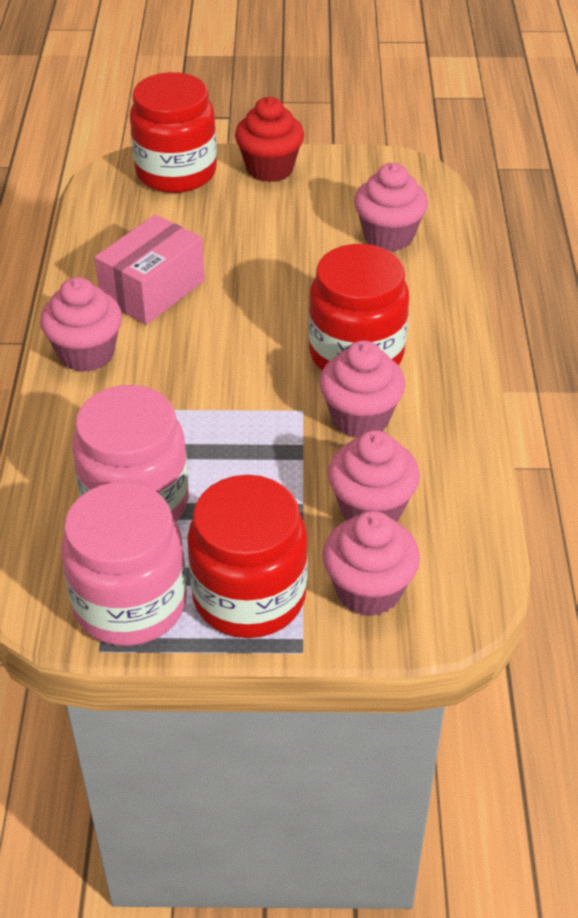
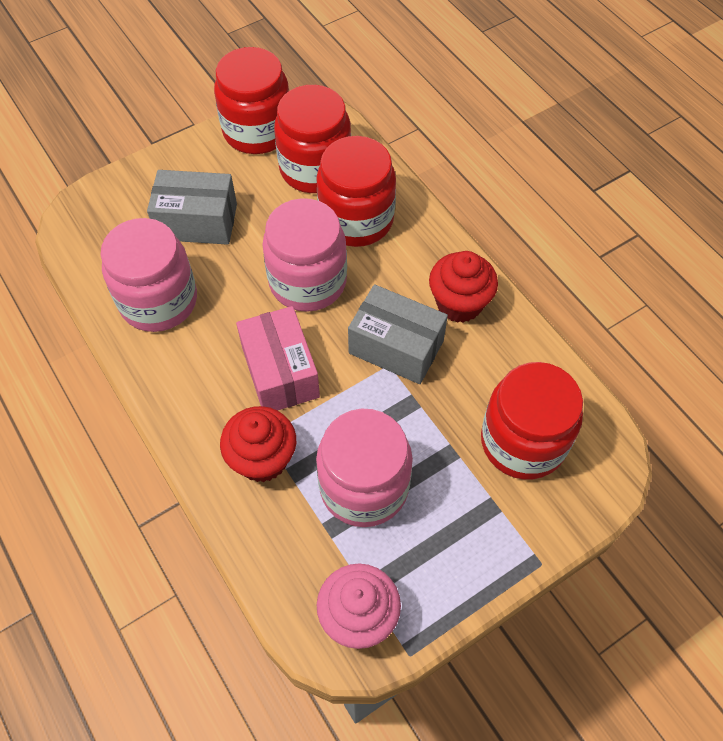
grey box: 0 -> 2
pink cupcake: 5 -> 1
pink jar: 2 -> 3
red cupcake: 1 -> 2
red jar: 3 -> 4

